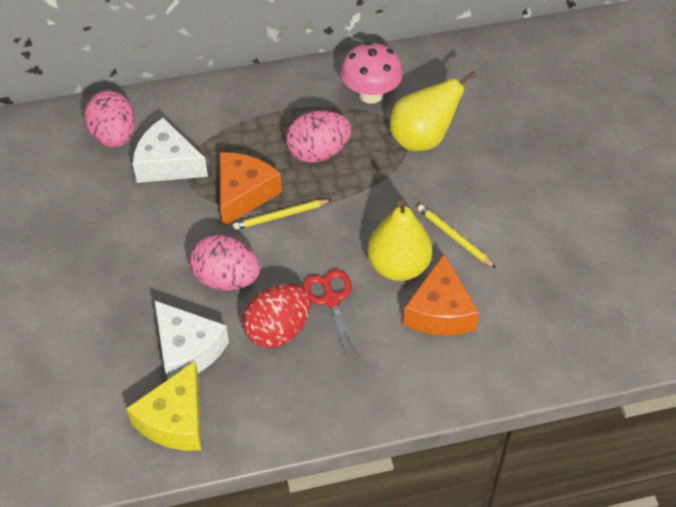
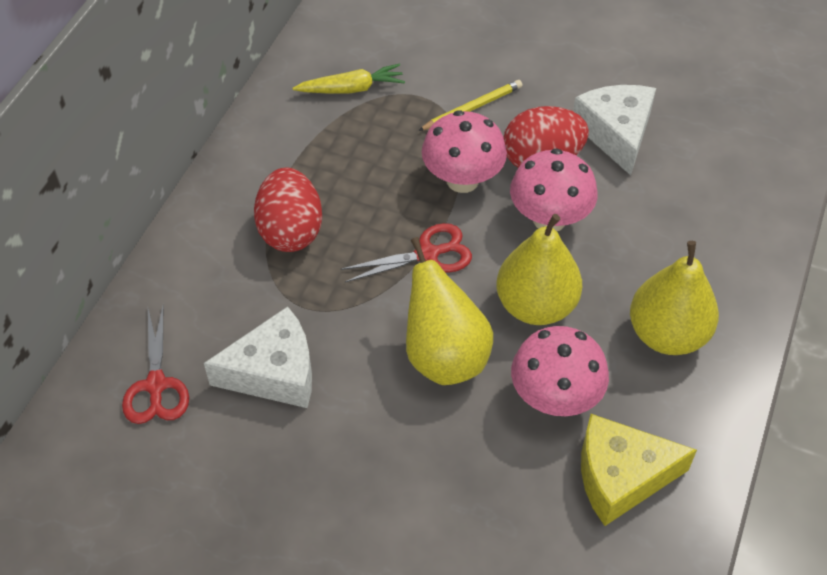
orange cheese: 2 -> 0
pink egg: 3 -> 0
pink mushroom: 1 -> 3
red egg: 1 -> 2
red scissors: 1 -> 2
yellow carrot: 0 -> 1
yellow pear: 2 -> 3
yellow pencil: 2 -> 1

